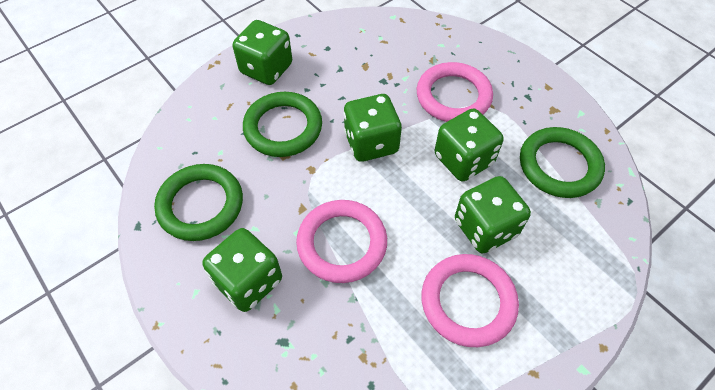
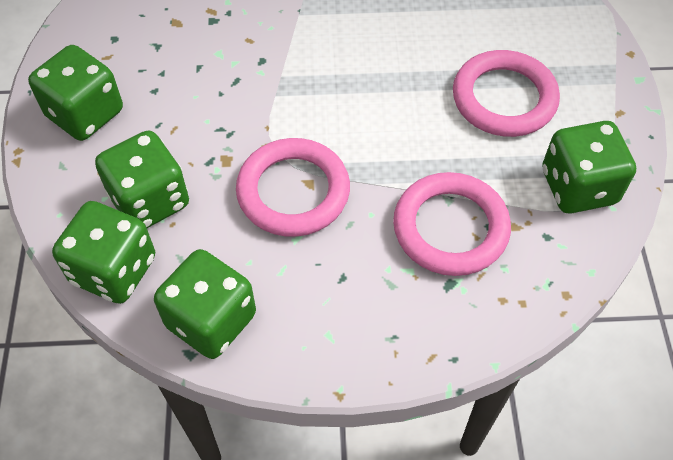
green ring: 3 -> 0

